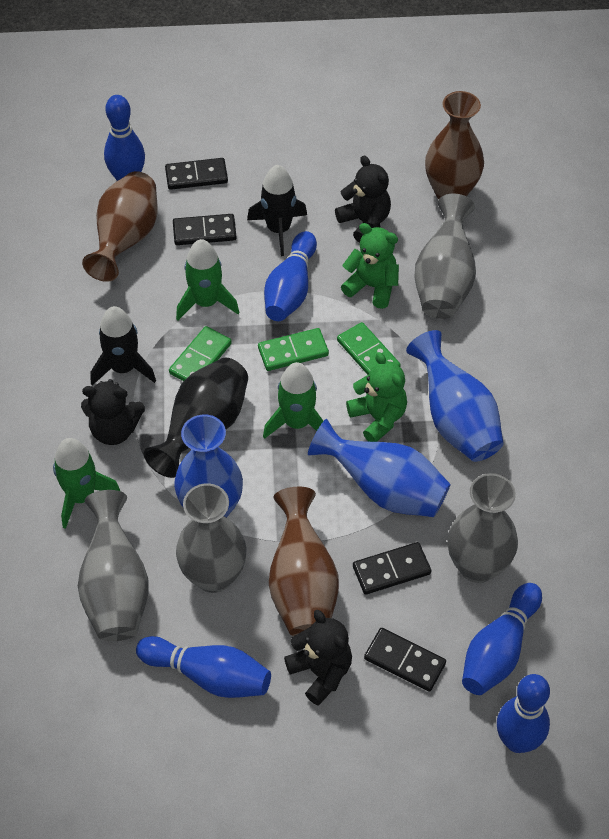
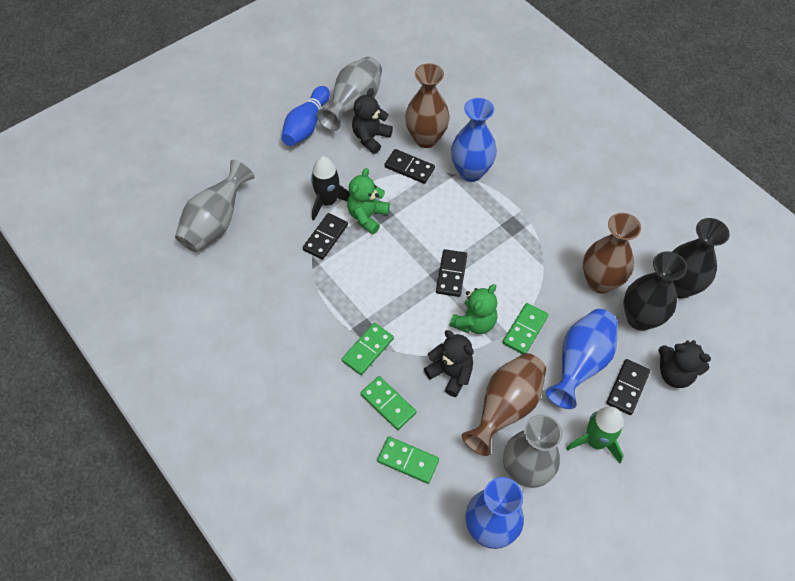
black rocket: 2 -> 1
black vase: 1 -> 2
blue bowling pin: 5 -> 1
green domino: 3 -> 4
green rocket: 3 -> 1
grey vase: 4 -> 3

